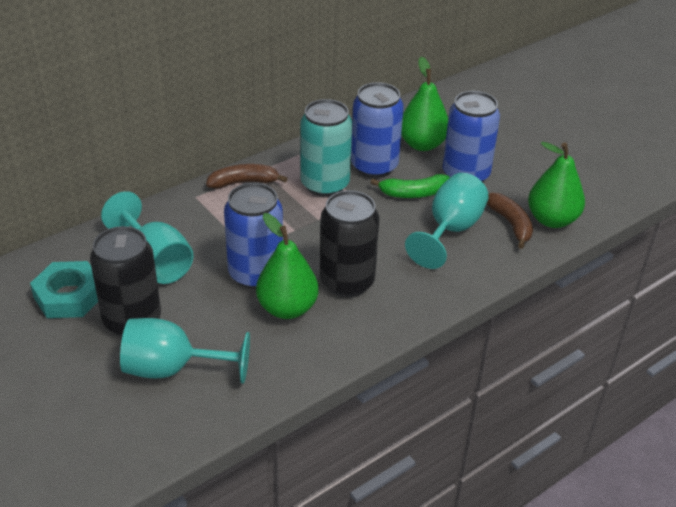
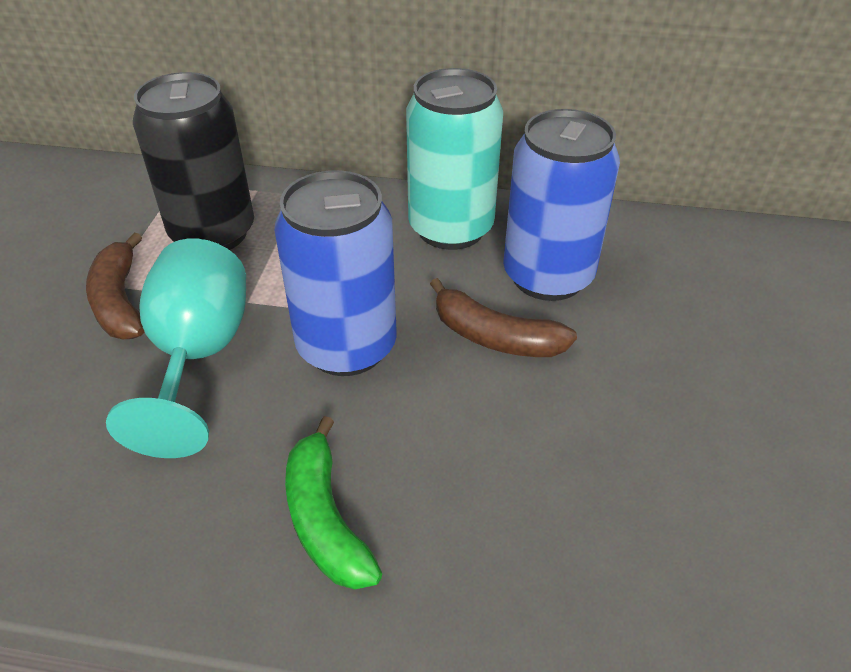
black can: 2 -> 1
blue can: 3 -> 2
green pear: 3 -> 0
turquoise goblet: 3 -> 1
turquoise nut: 1 -> 0

